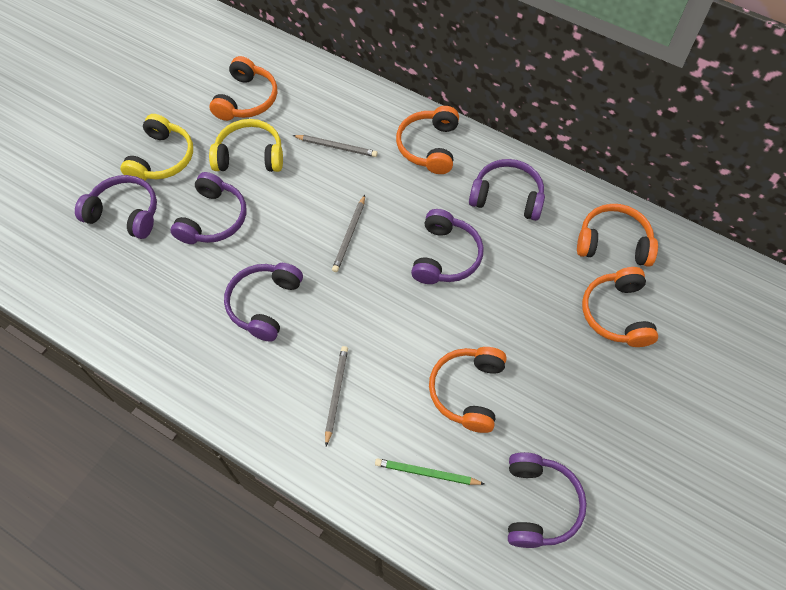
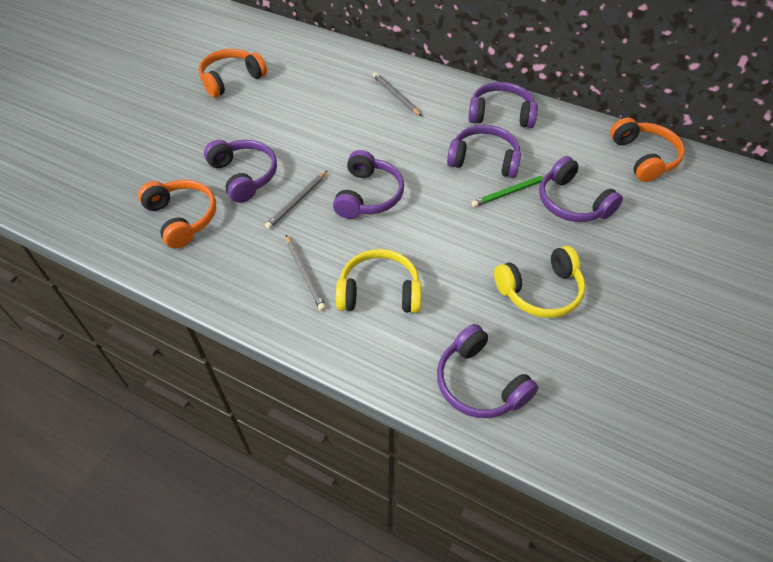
orange headphones: 5 -> 3

